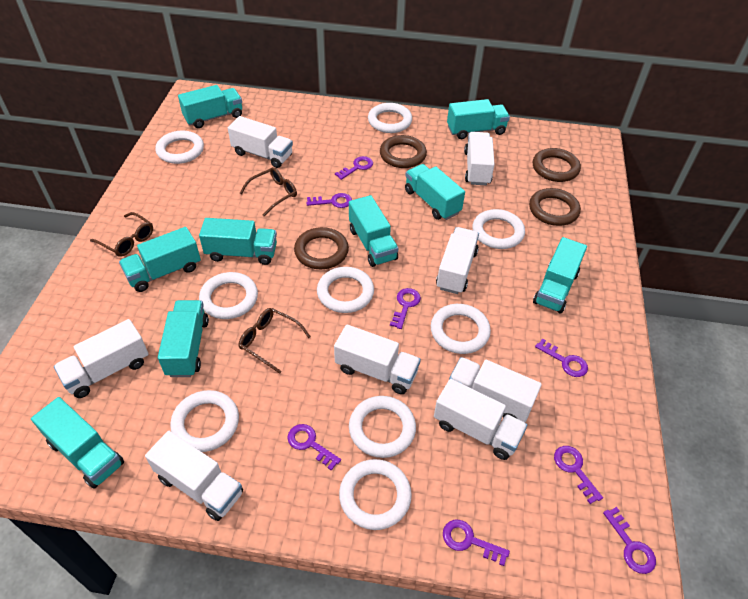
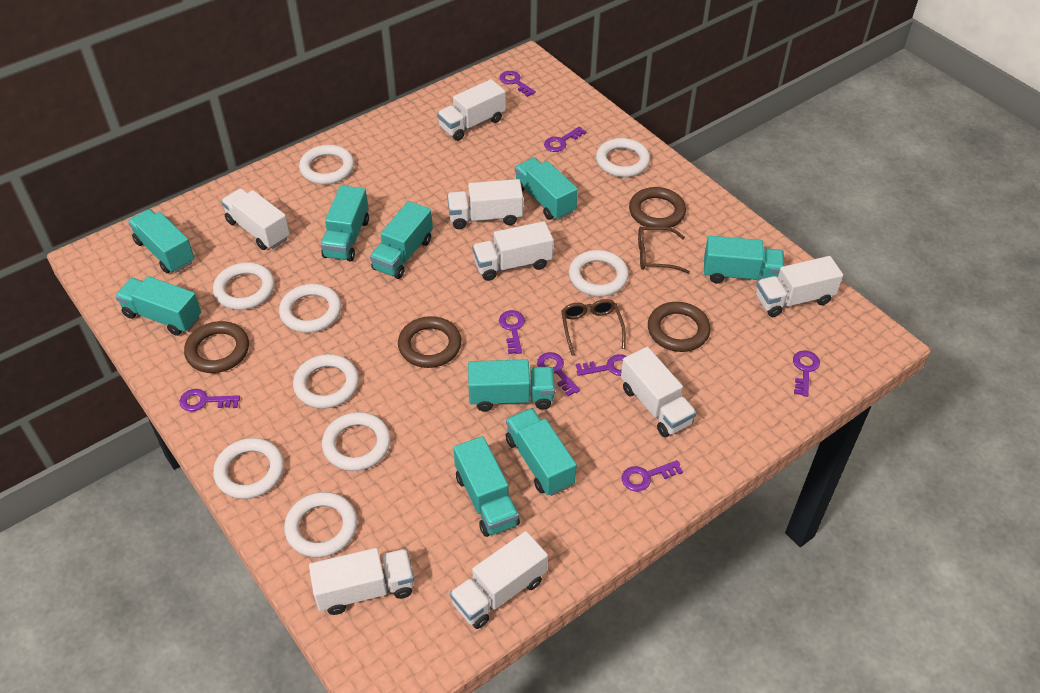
brown glasses: 3 -> 2

